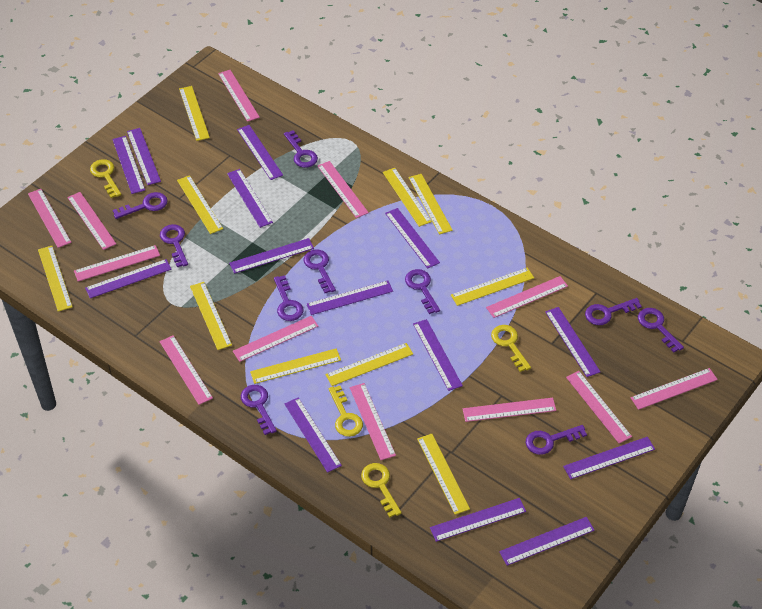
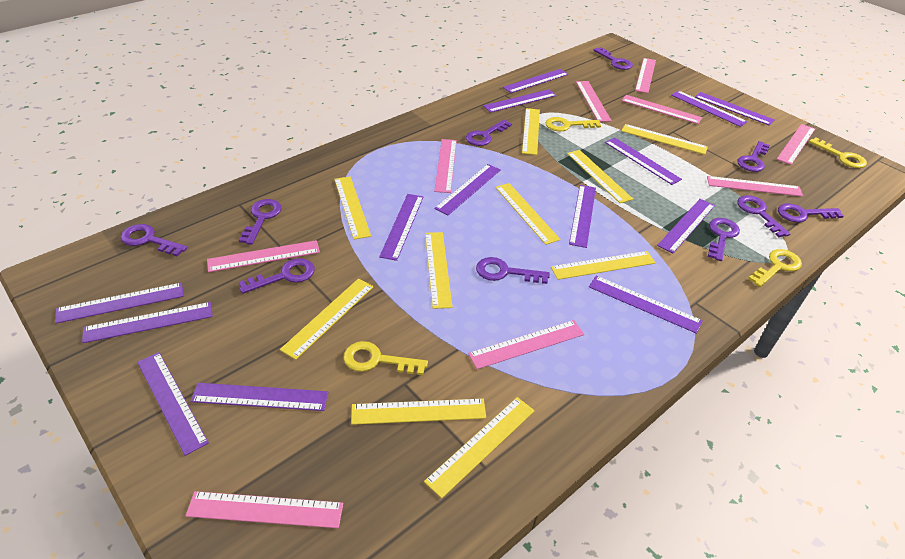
pink ruler: 12 -> 9

